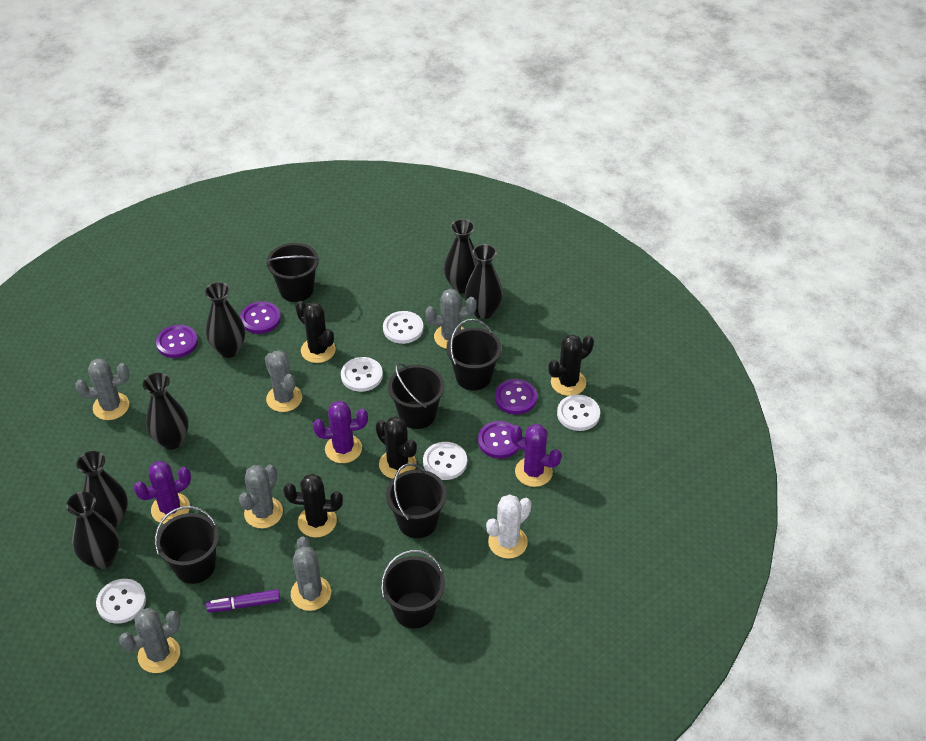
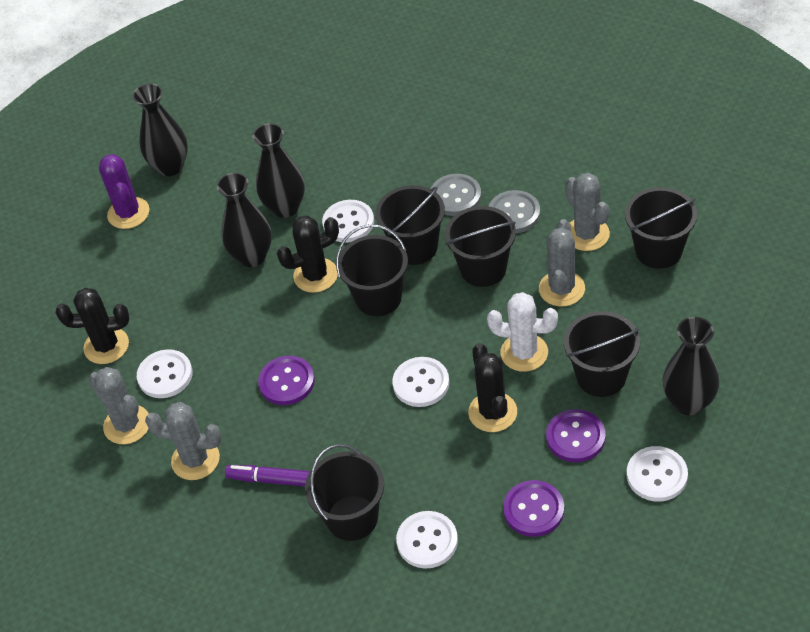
black cactus: 4 -> 3
black vase: 6 -> 4
grey button: 0 -> 2
grey cactus: 6 -> 4
purple button: 4 -> 3
purple cactus: 3 -> 1

